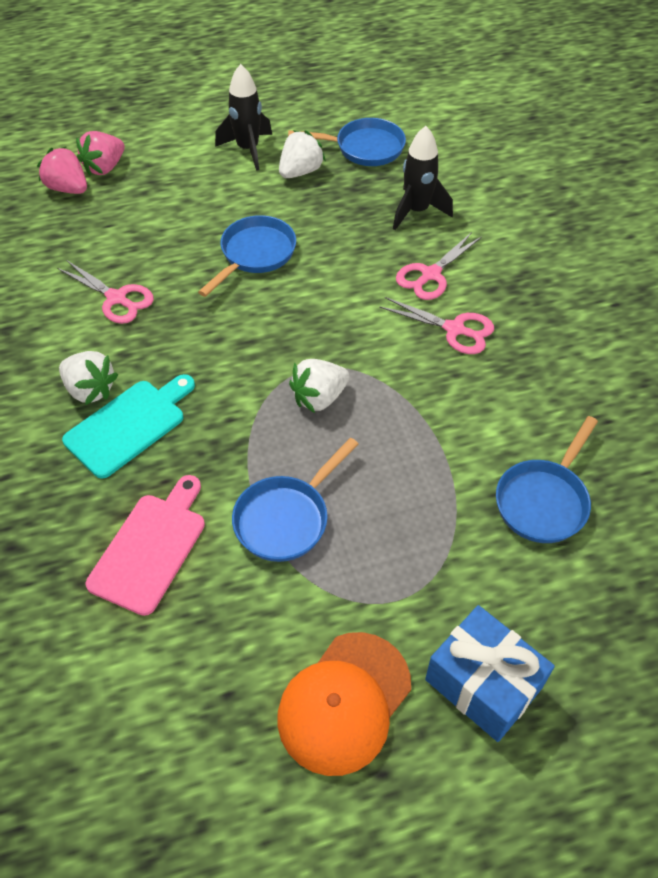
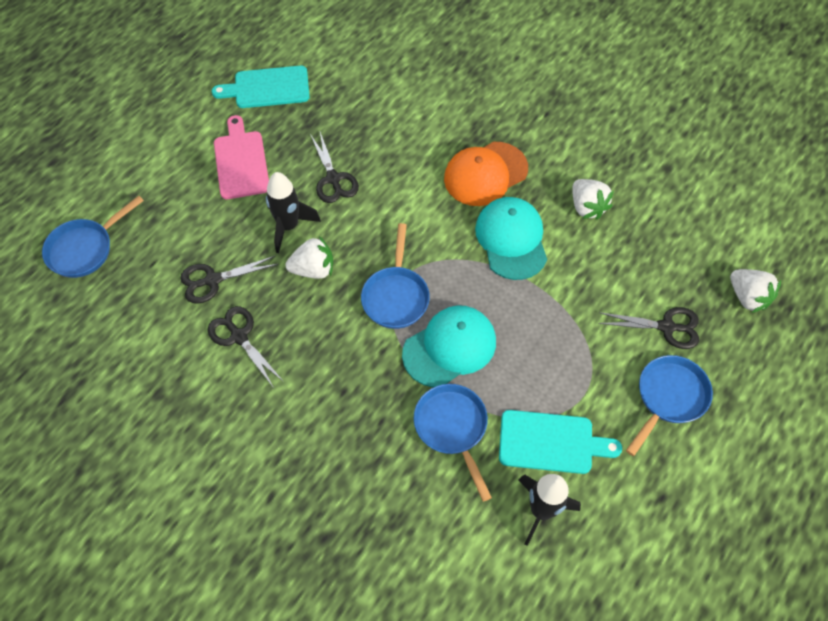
black scissors: 0 -> 4
blue gift: 1 -> 0
pink scissors: 3 -> 0
pink strawberry: 2 -> 0
turquoise cap: 0 -> 2
turquoise cutting board: 1 -> 2

